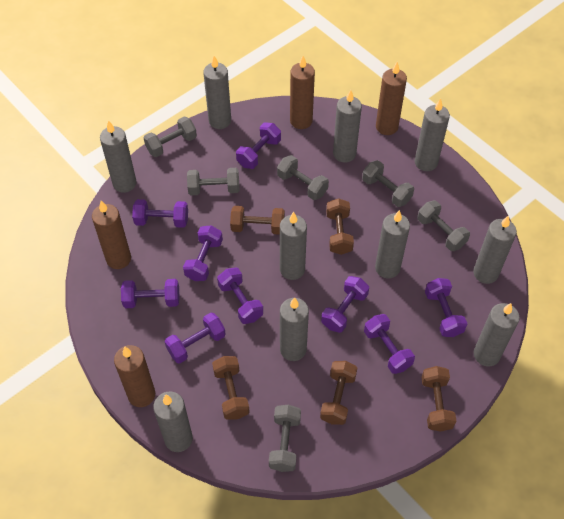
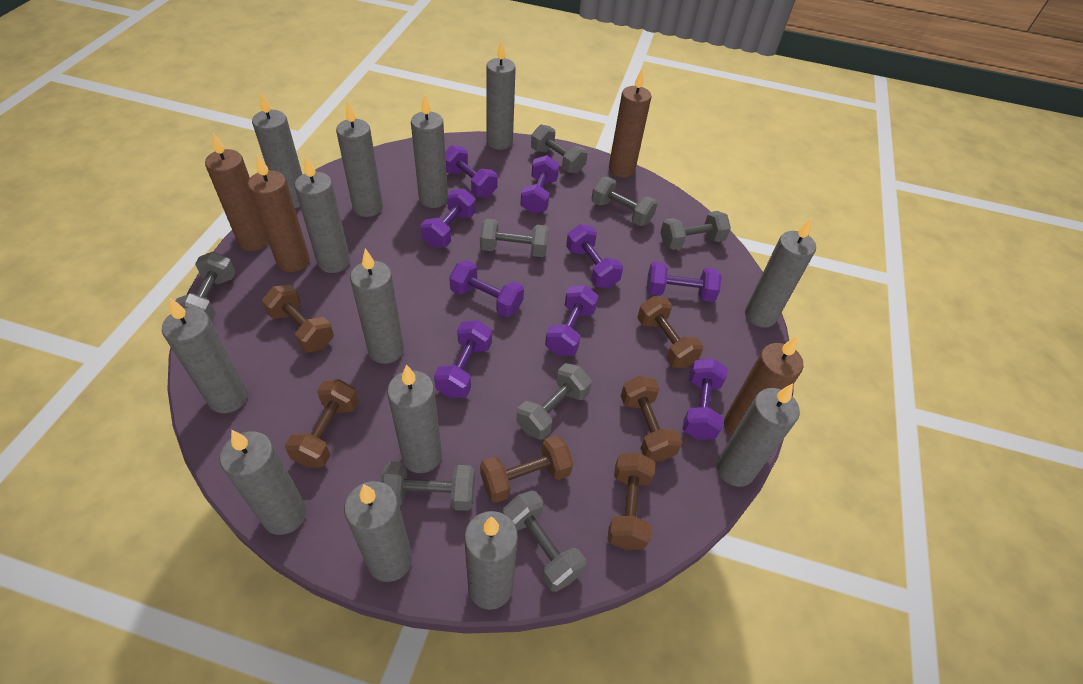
brown dumbbell: 5 -> 6
grey candle: 10 -> 13
grey dumbbell: 6 -> 8

